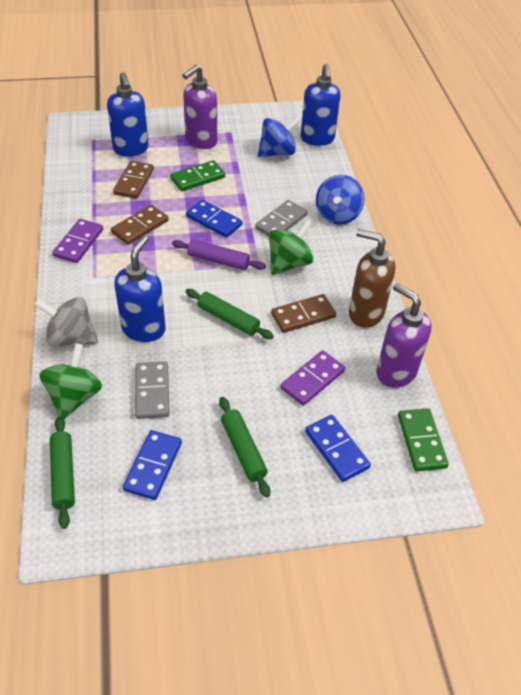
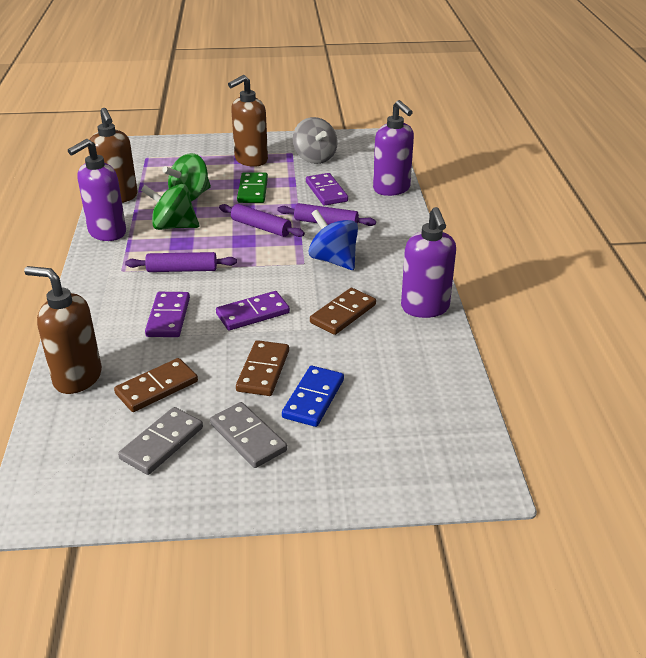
blue domino: 3 -> 1
blue soap dispenser: 3 -> 0
blue spinning top: 2 -> 1
brown soap dispenser: 1 -> 3
green domino: 2 -> 1
green rolling pin: 3 -> 0
purple domino: 2 -> 3
purple rolling pin: 1 -> 3
purple soap dispenser: 2 -> 3

